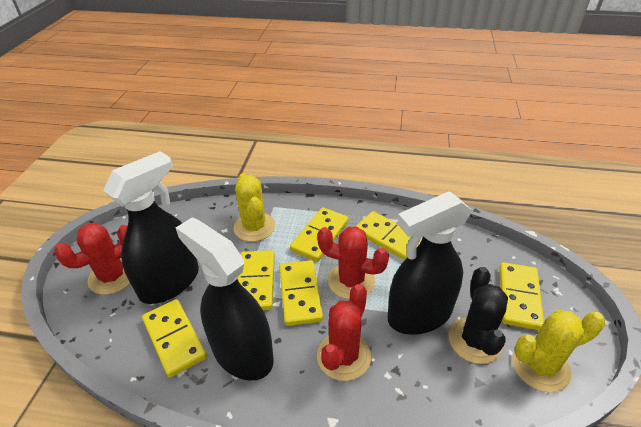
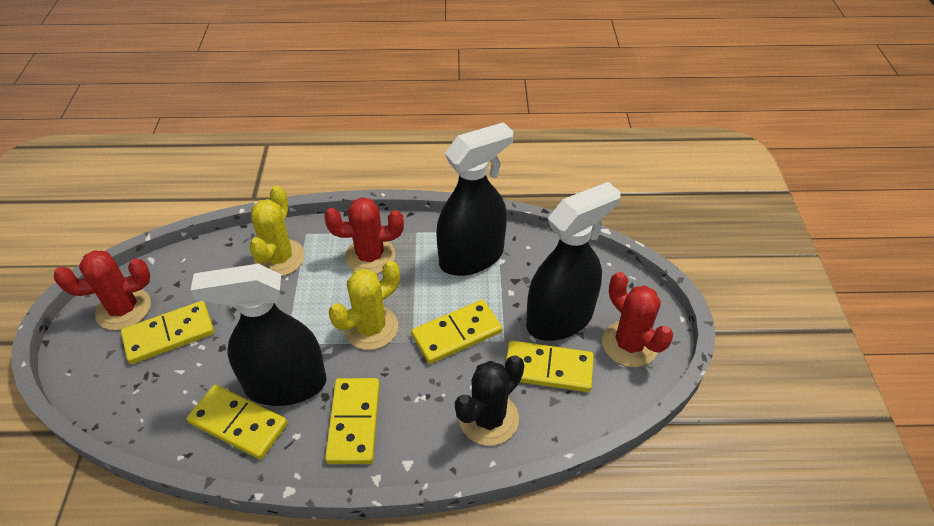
yellow domino: 6 -> 5

